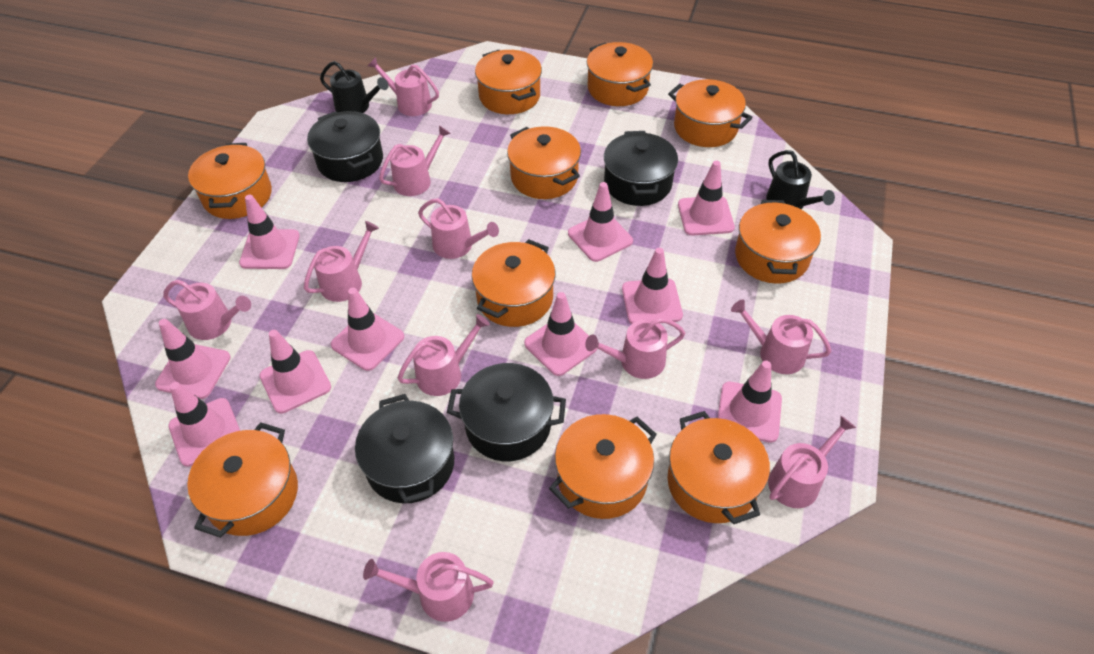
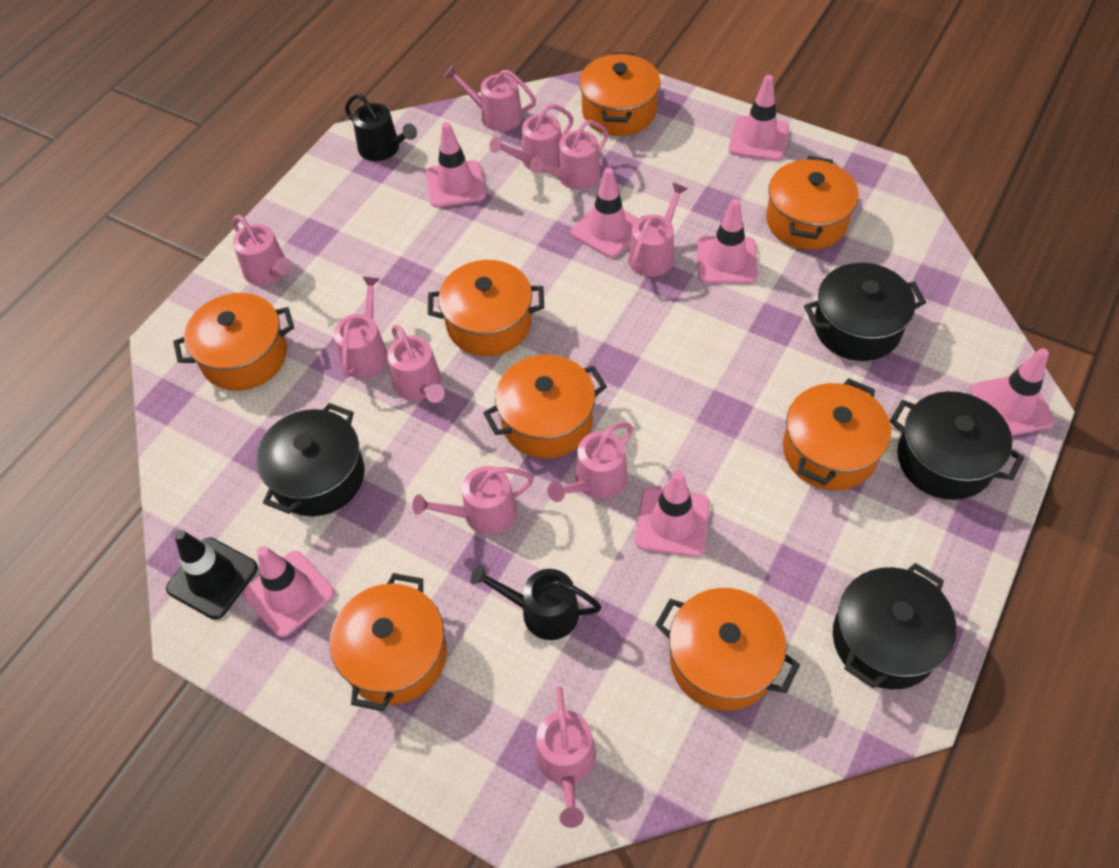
black traffic cone: 0 -> 1
orange pot: 10 -> 8
pink traffic cone: 10 -> 7

